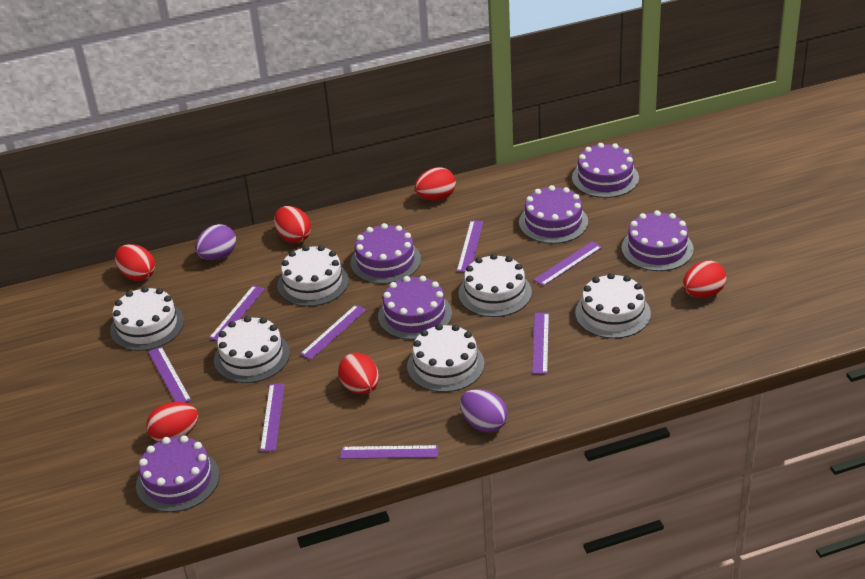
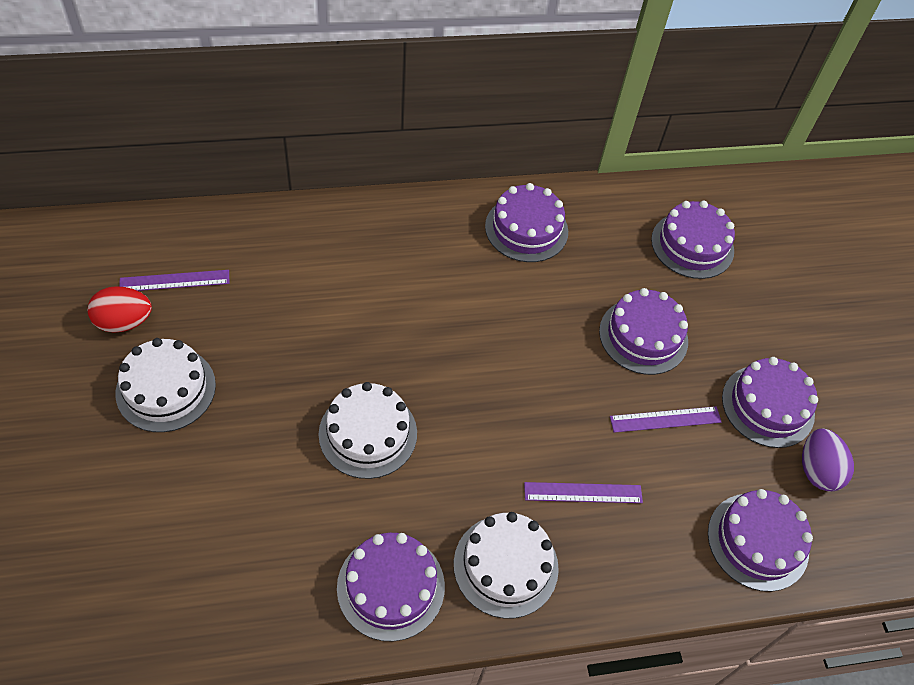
purple egg: 2 -> 1
purple ruler: 8 -> 3
red egg: 6 -> 1
white cake: 6 -> 3

